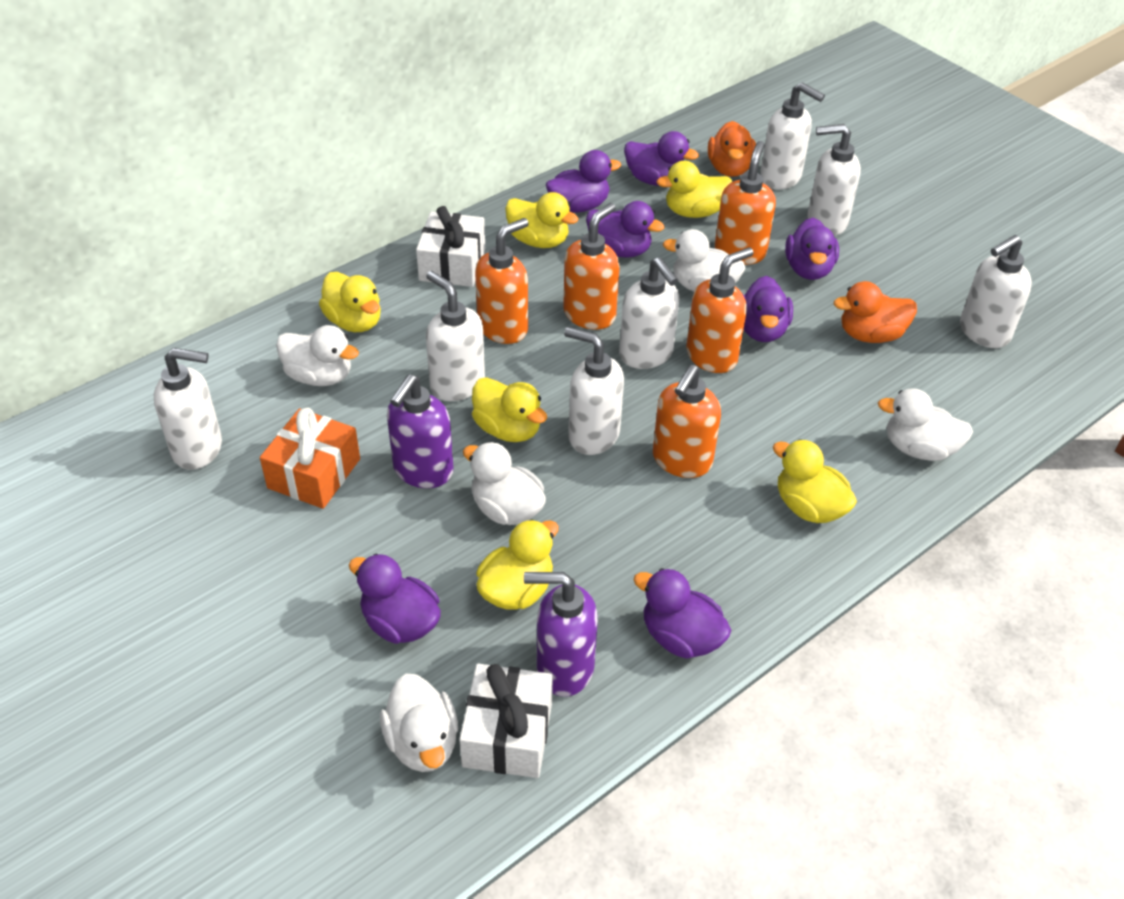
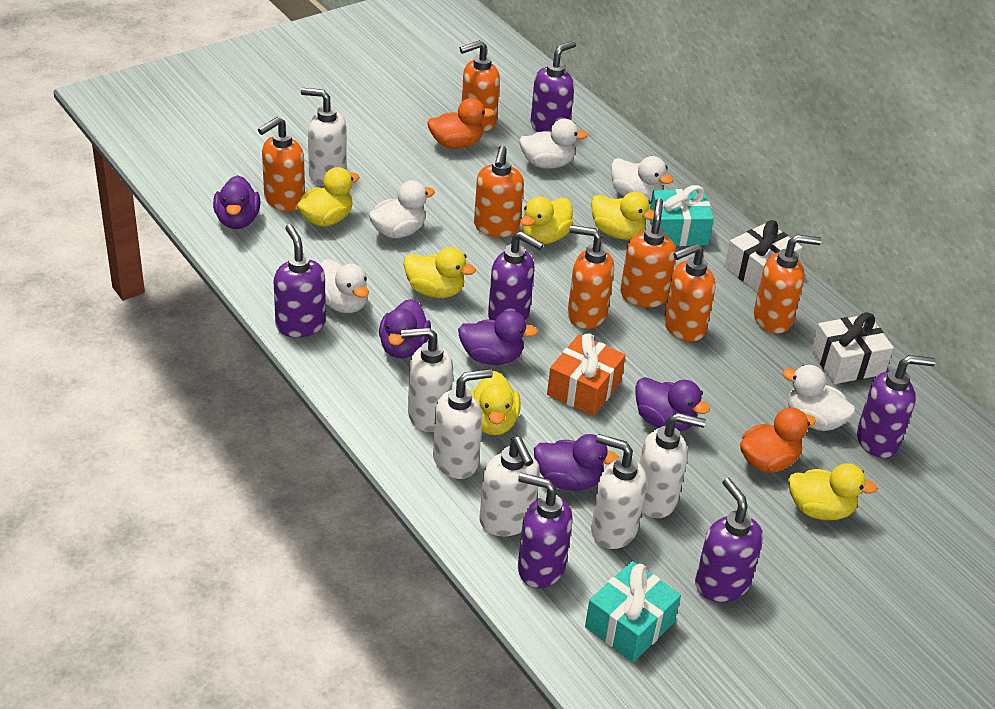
orange soap dispenser: 5 -> 7
purple duck: 7 -> 5
purple soap dispenser: 2 -> 6
turquoise gift: 0 -> 2
white soap dispenser: 7 -> 6

